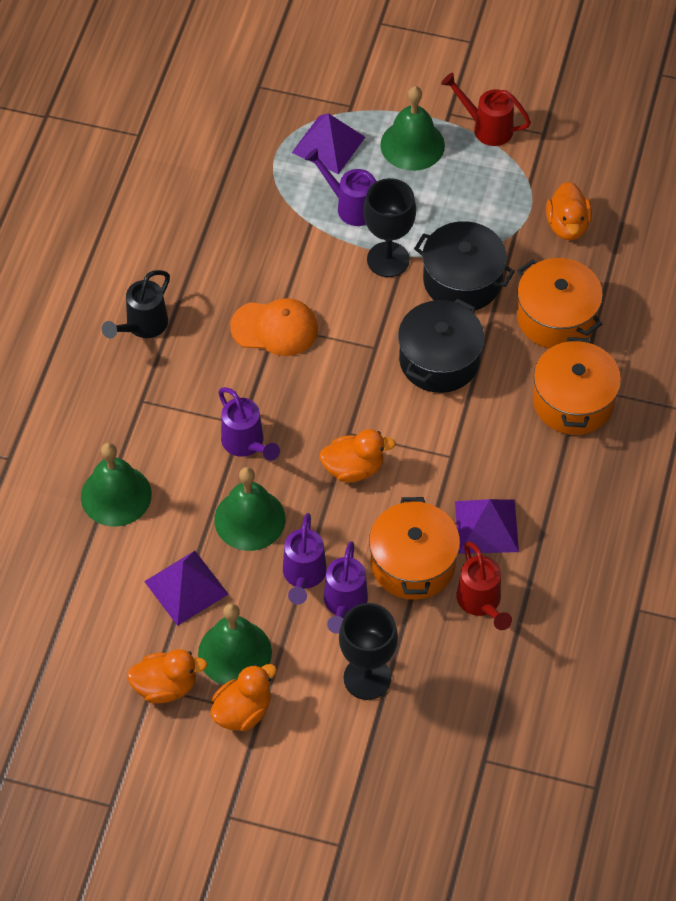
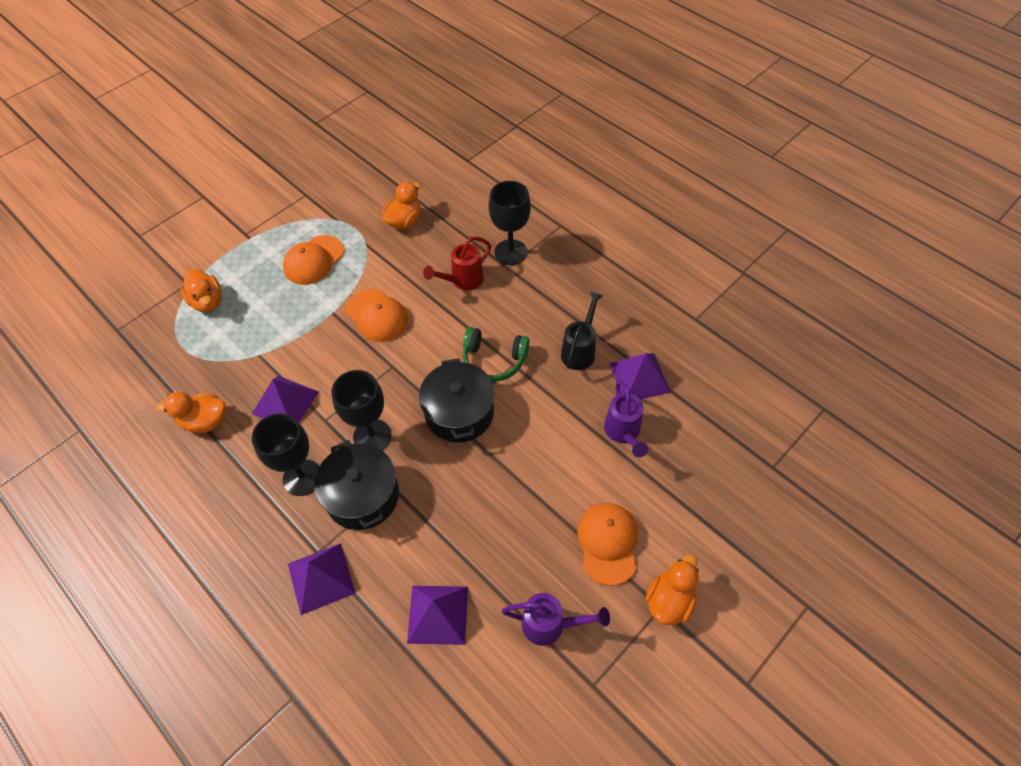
black goblet: 2 -> 3
green bell: 4 -> 0
green headphones: 0 -> 1
orange cap: 1 -> 3
orange pot: 3 -> 0
purple pyramid: 3 -> 4
purple watering can: 4 -> 2
red watering can: 2 -> 1

